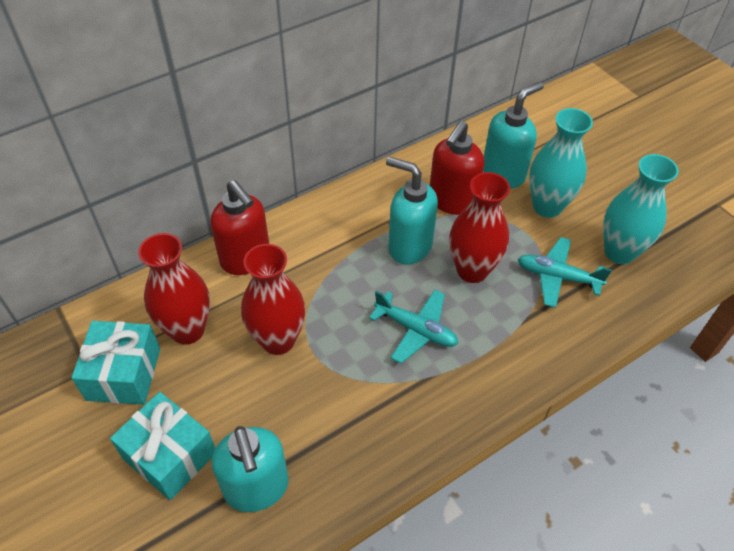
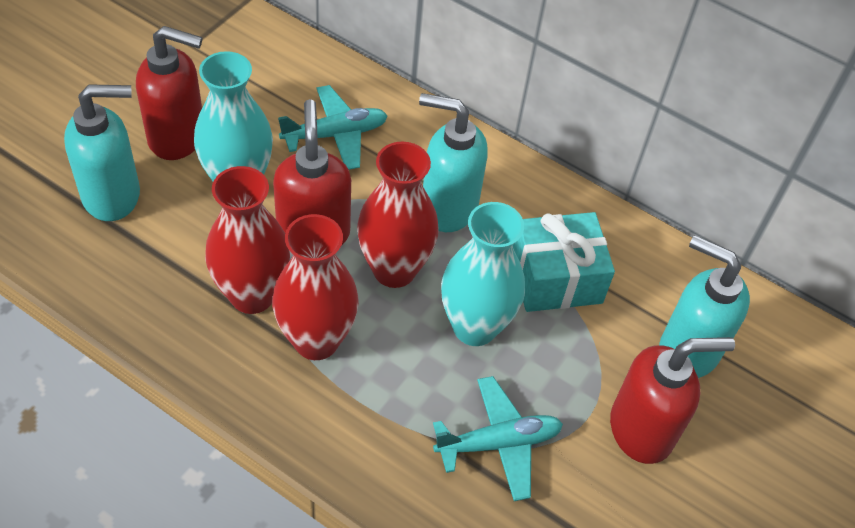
red soap dispenser: 2 -> 3
turquoise gift: 2 -> 1

